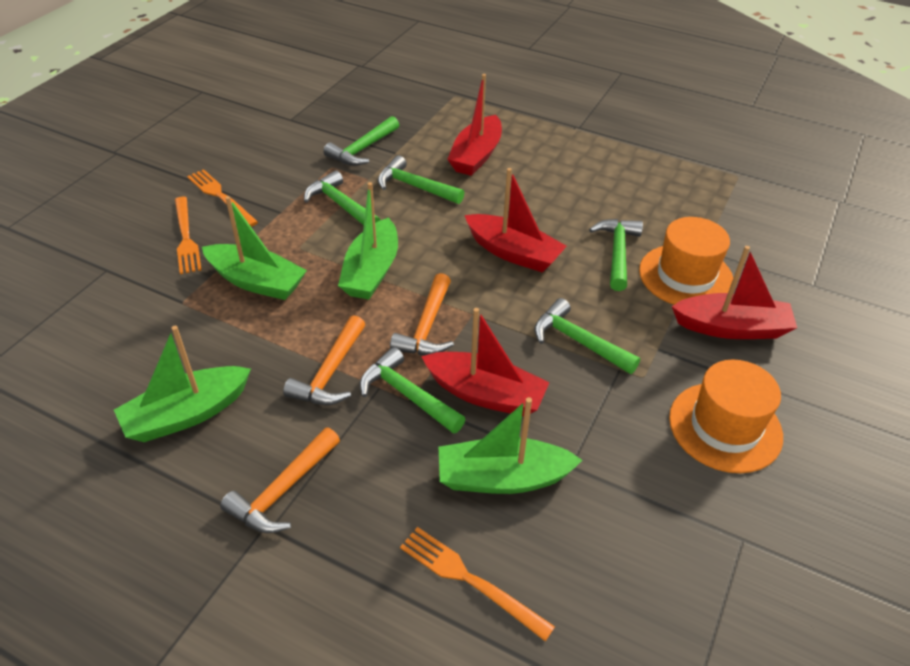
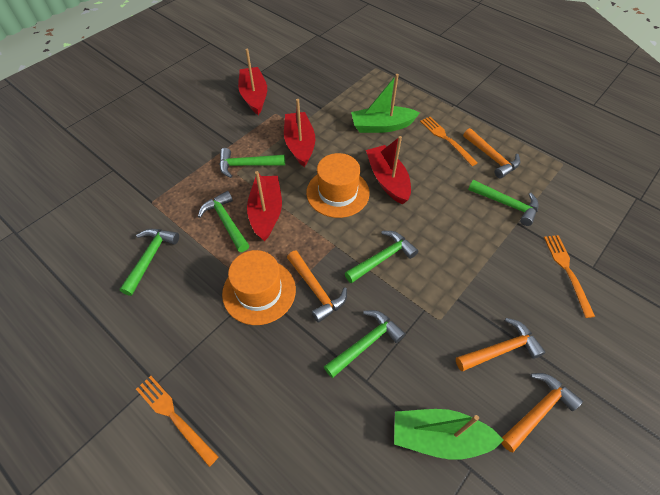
green boat: 4 -> 2
orange hammer: 3 -> 4

